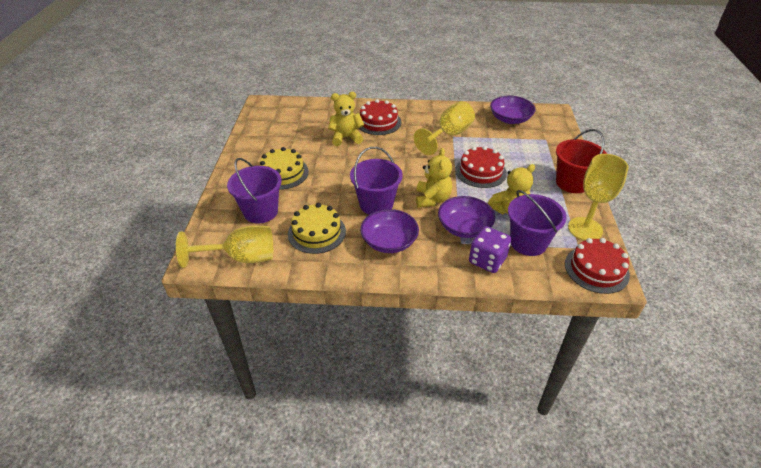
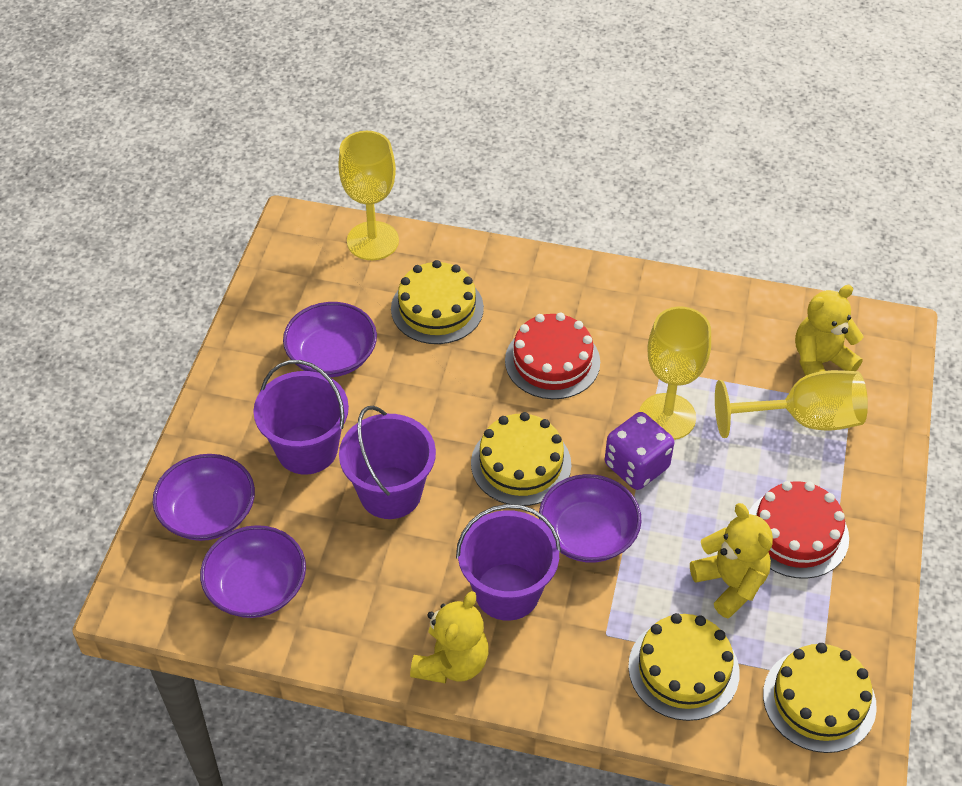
purple bowl: 3 -> 4
red bucket: 1 -> 0
red cake: 3 -> 2
yellow cake: 2 -> 4

